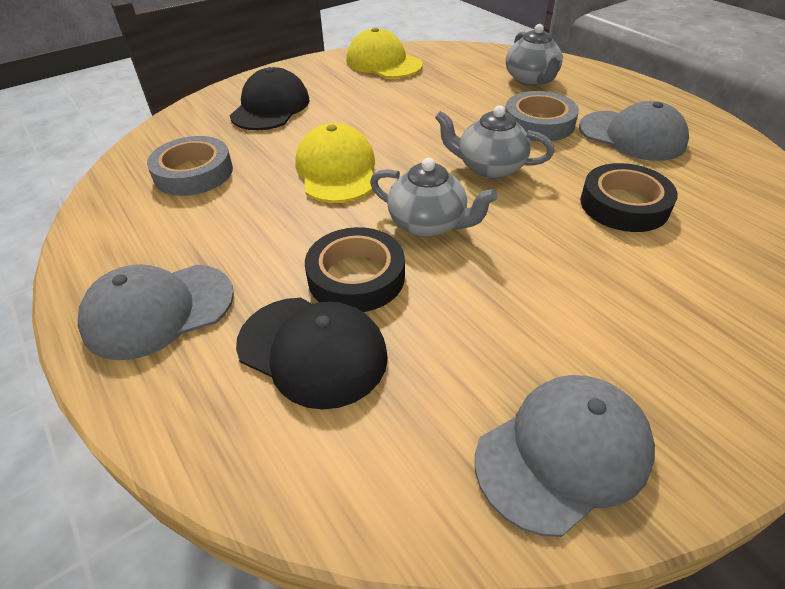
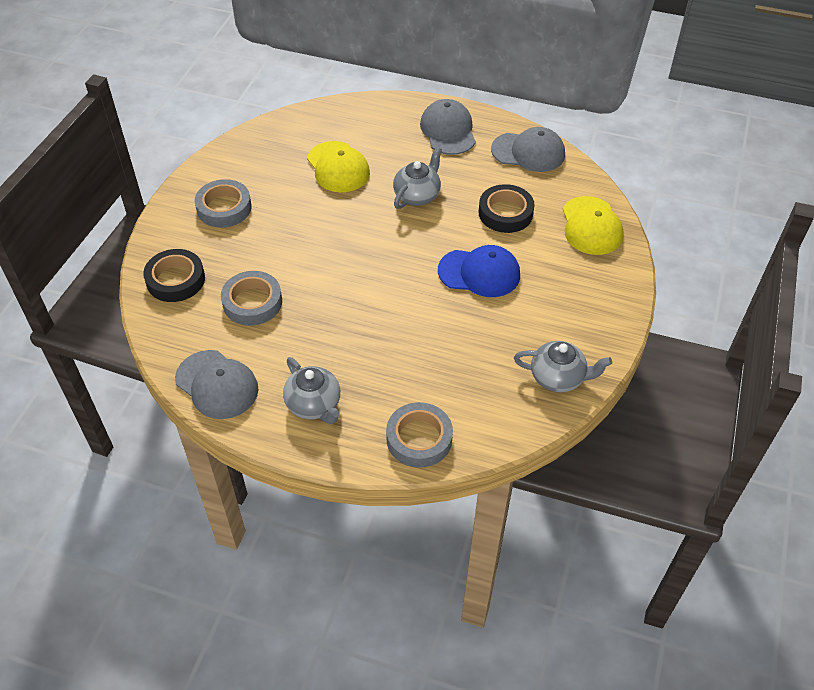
black cap: 2 -> 0
blue cap: 0 -> 1
grey tape: 2 -> 3

